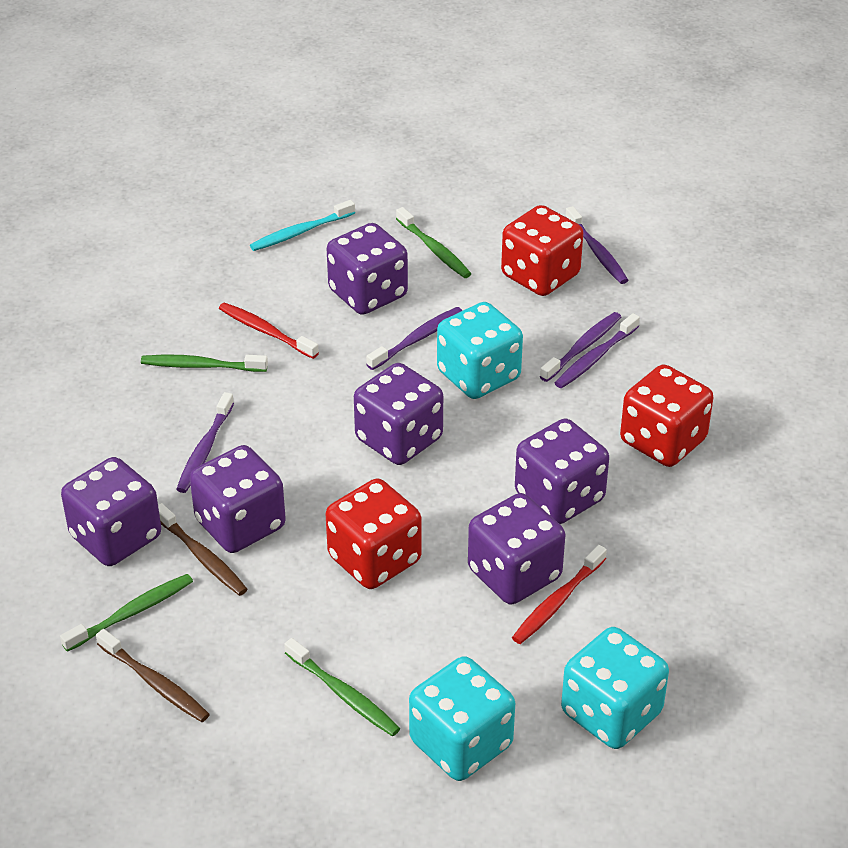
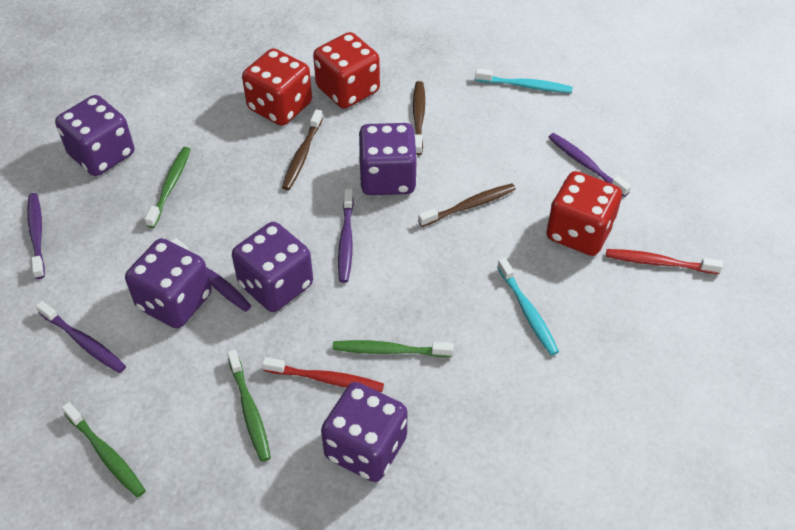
brown toothbrush: 2 -> 3
purple dice: 6 -> 5
turquoise dice: 3 -> 0
turquoise toothbrush: 1 -> 2

